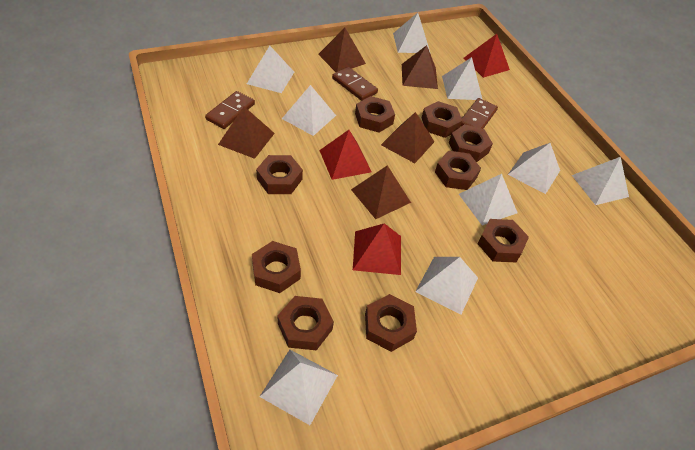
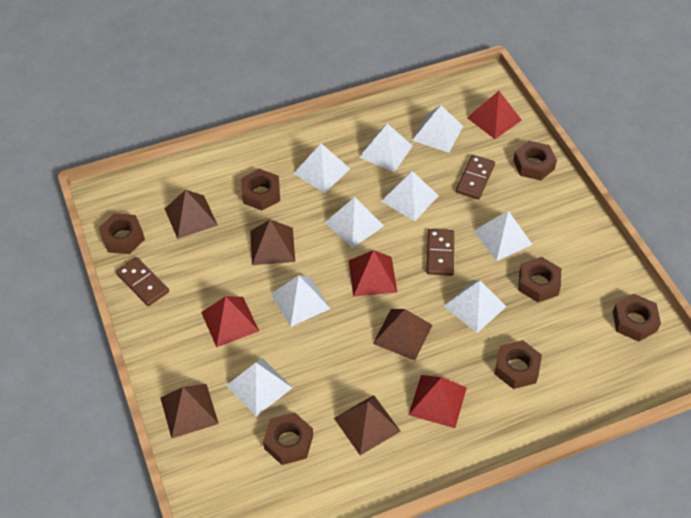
brown nut: 9 -> 7
red pyramid: 3 -> 4

